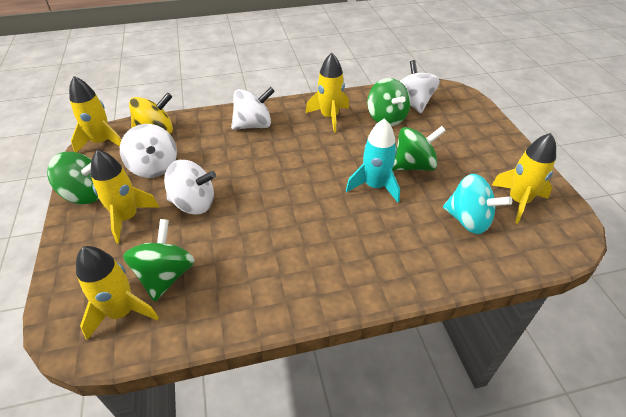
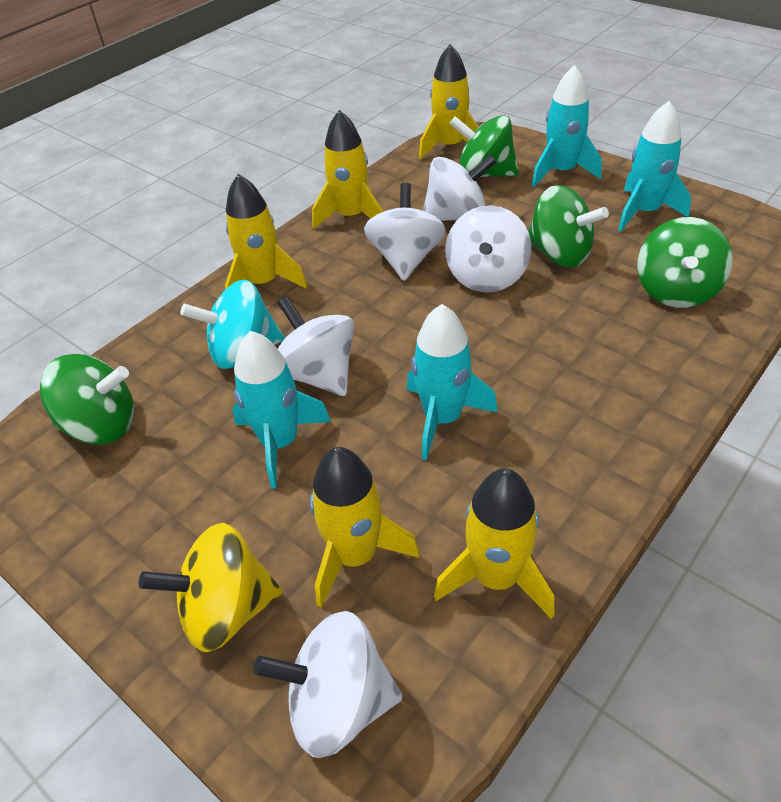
turquoise rocket: 1 -> 4
white spinning top: 4 -> 5

